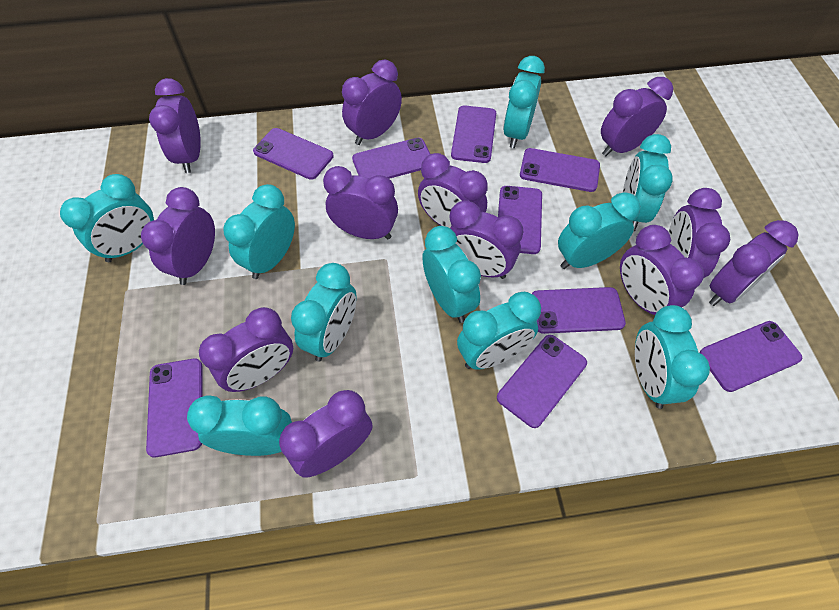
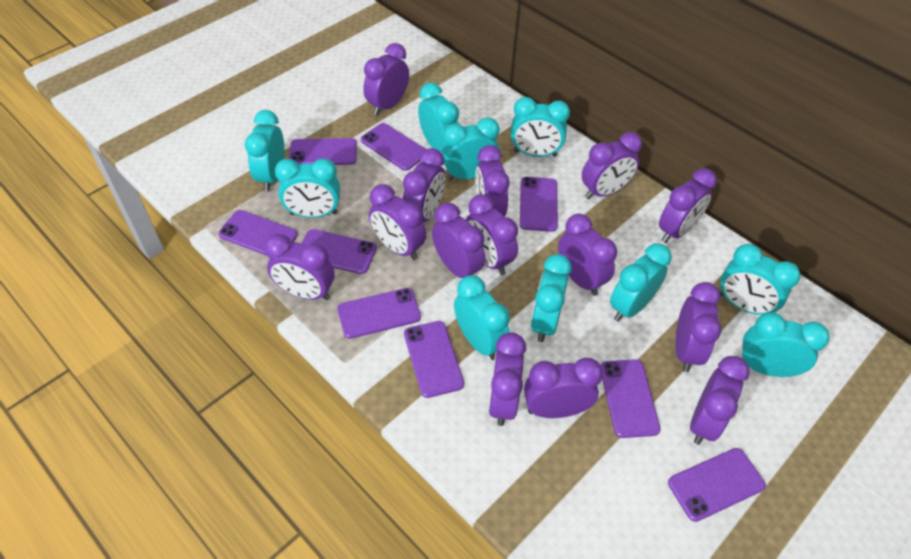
purple clock: 12 -> 14

